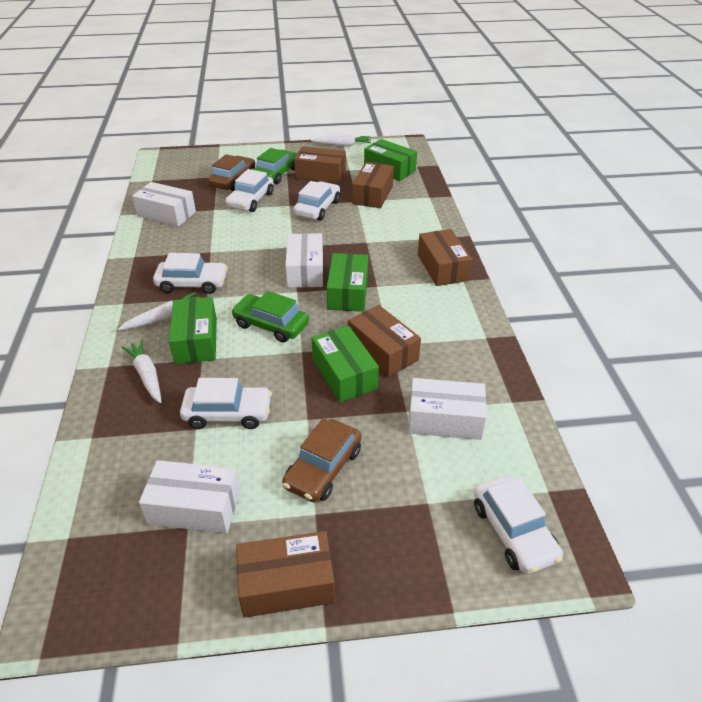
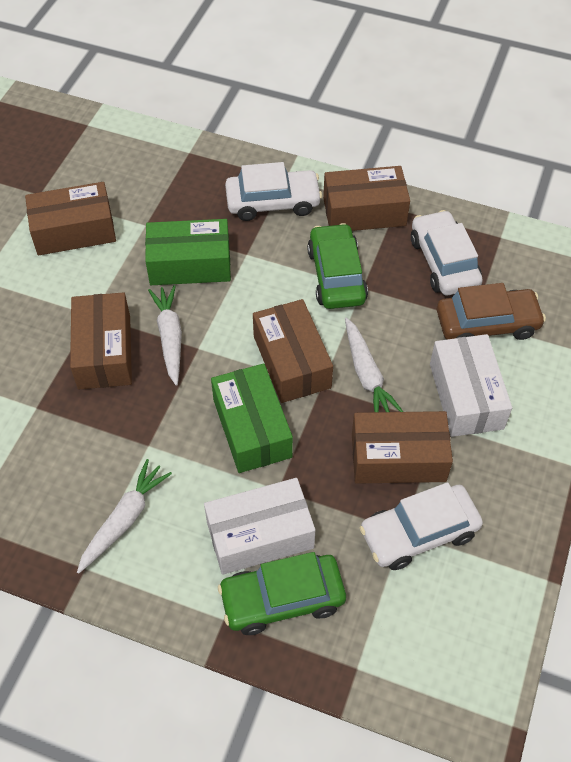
brown car: 2 -> 1
green box: 4 -> 2
white box: 4 -> 2
white car: 5 -> 3

